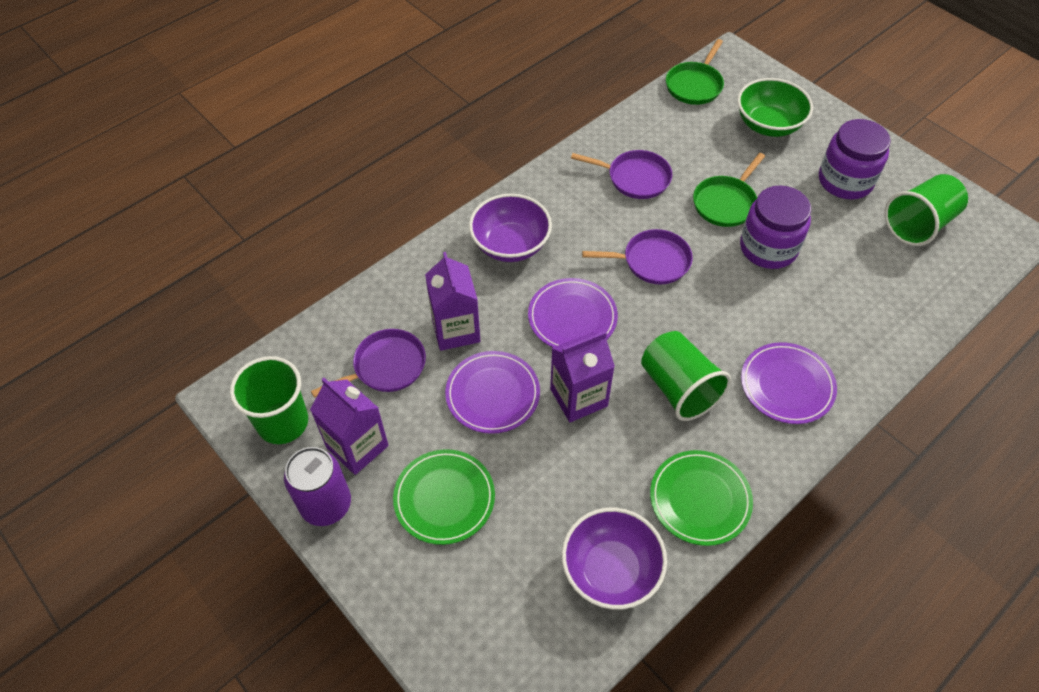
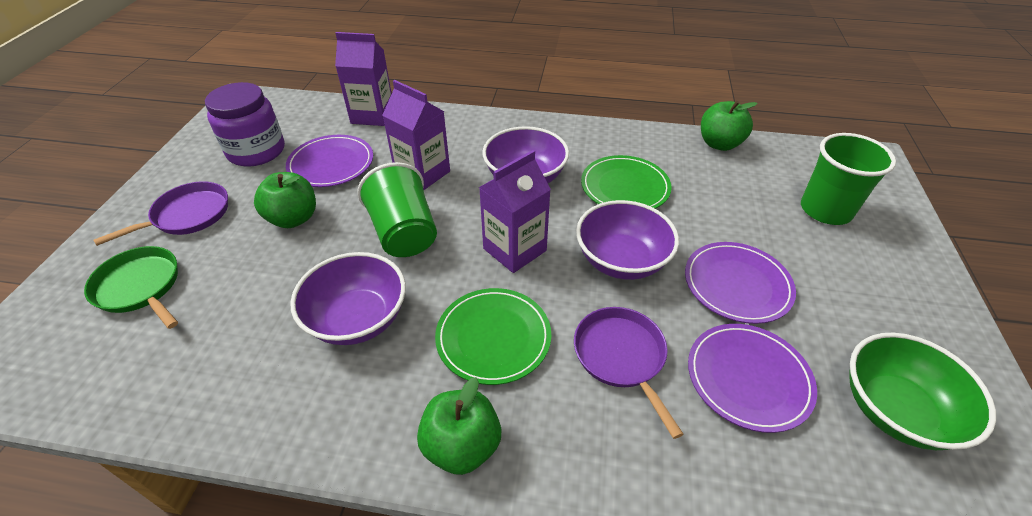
green apple: 0 -> 3
green cup: 3 -> 2
green pan: 2 -> 1
purple bowl: 2 -> 3
purple can: 1 -> 0
purple jar: 2 -> 1
purple pan: 3 -> 2

